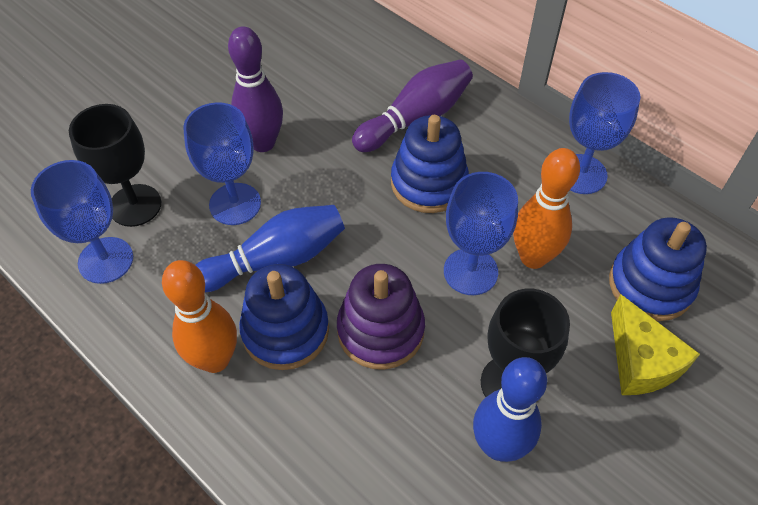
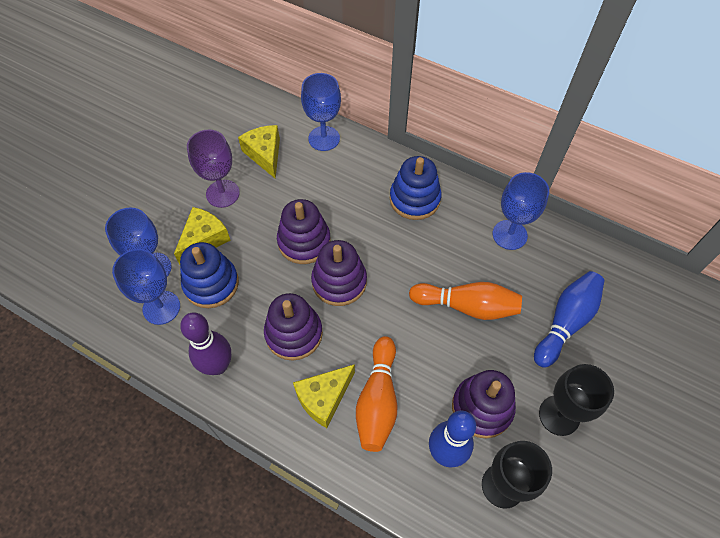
blue stacking toy: 3 -> 2
purple bowling pin: 2 -> 1
purple goblet: 0 -> 1
purple stacking toy: 1 -> 4
yellow cheese: 1 -> 3

